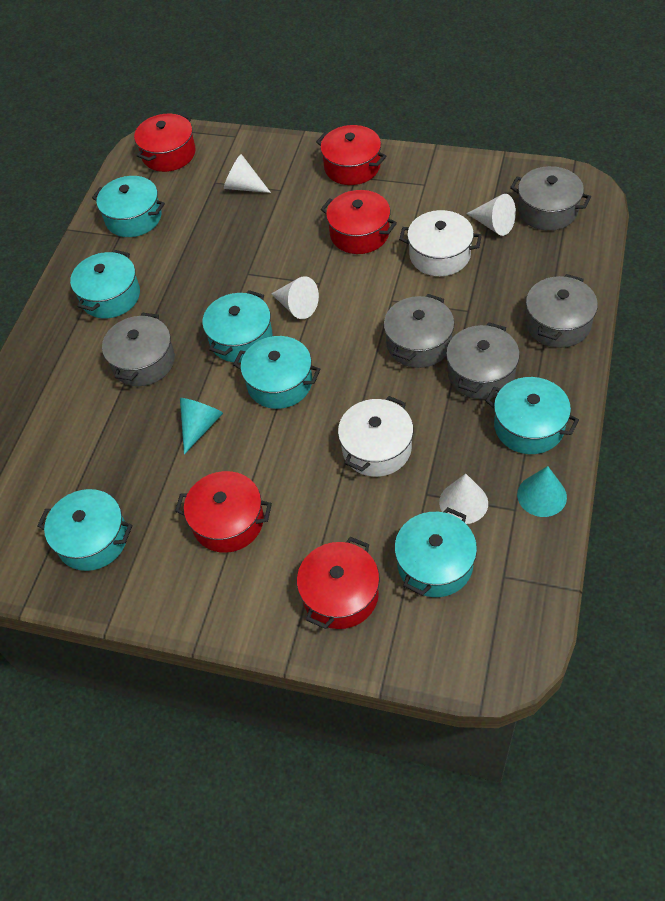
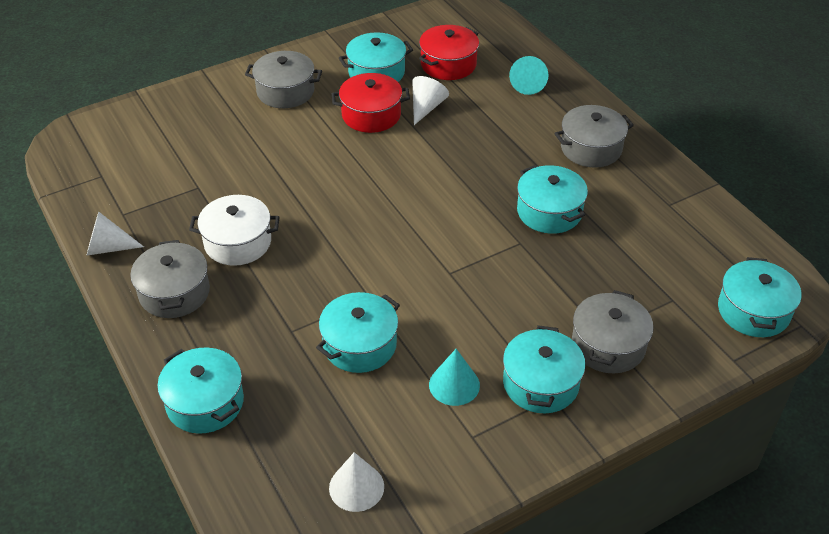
grey pot: 5 -> 4
red pot: 5 -> 2
turquoise pot: 7 -> 6
white cone: 4 -> 3
white pot: 2 -> 1

